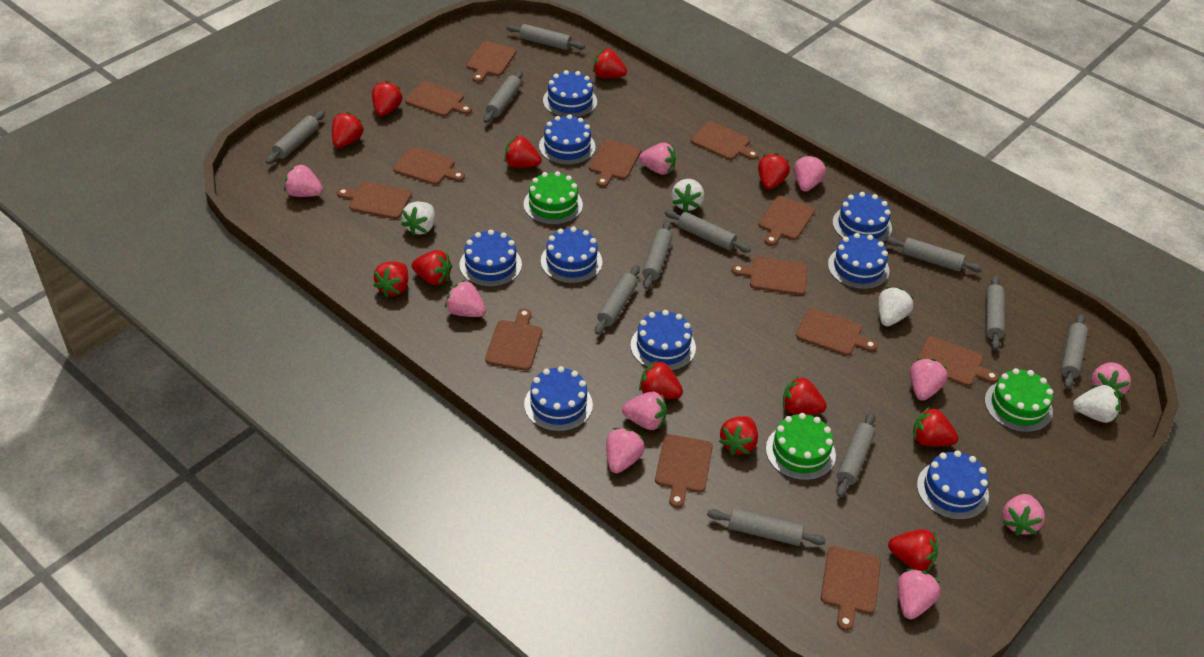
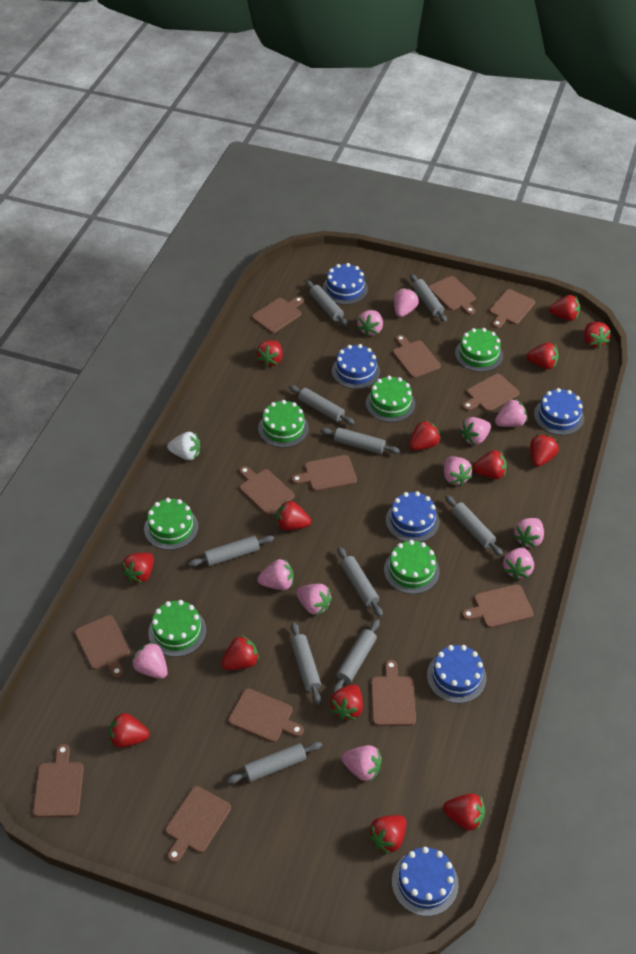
blue cake: 9 -> 6
green cake: 3 -> 6
grey rolling pin: 11 -> 10
pink strawberry: 10 -> 11
red strawberry: 12 -> 14
white strawberry: 4 -> 1

